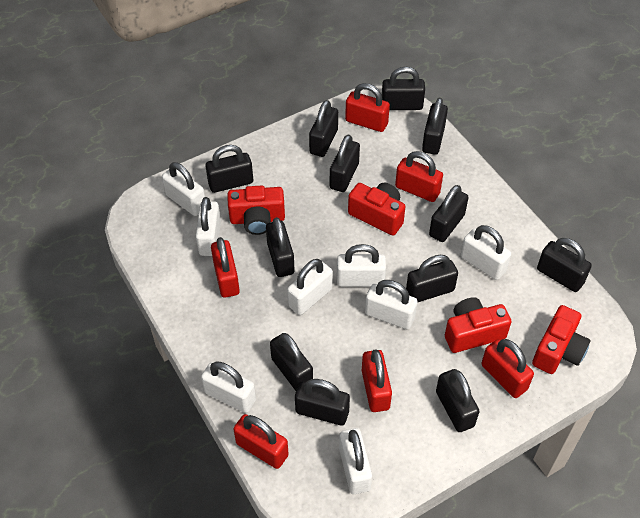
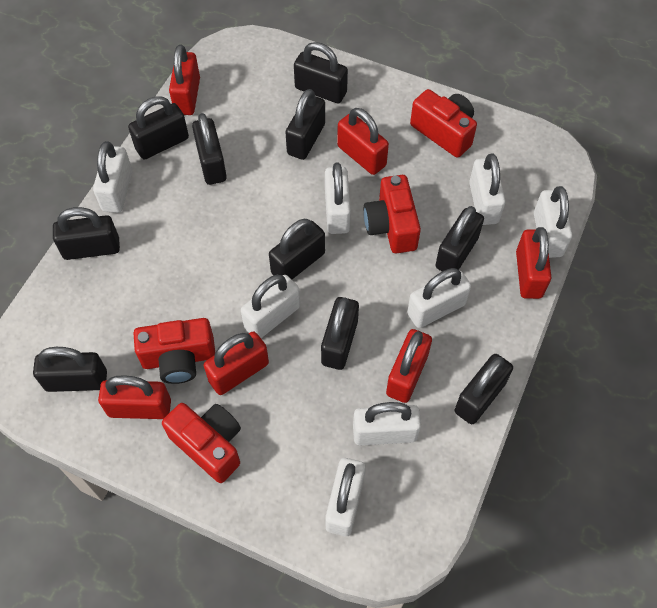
black padlock: 12 -> 10

